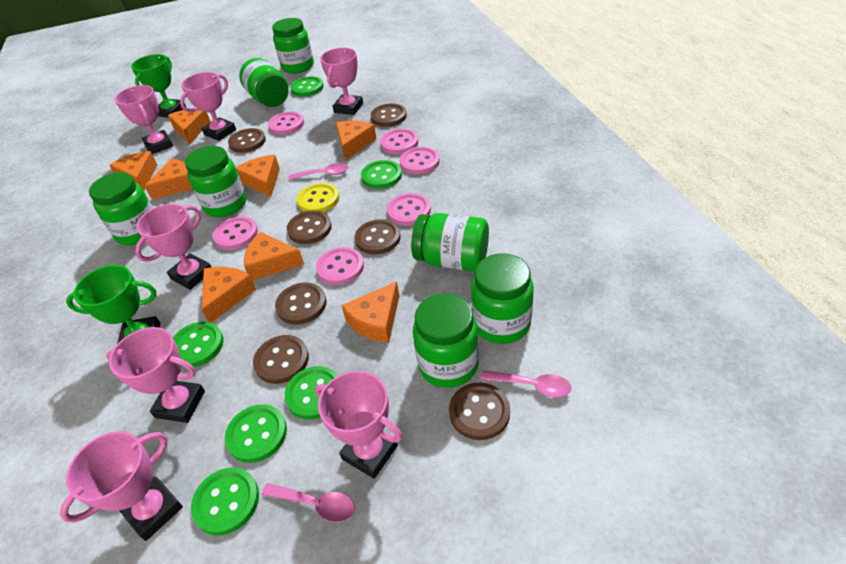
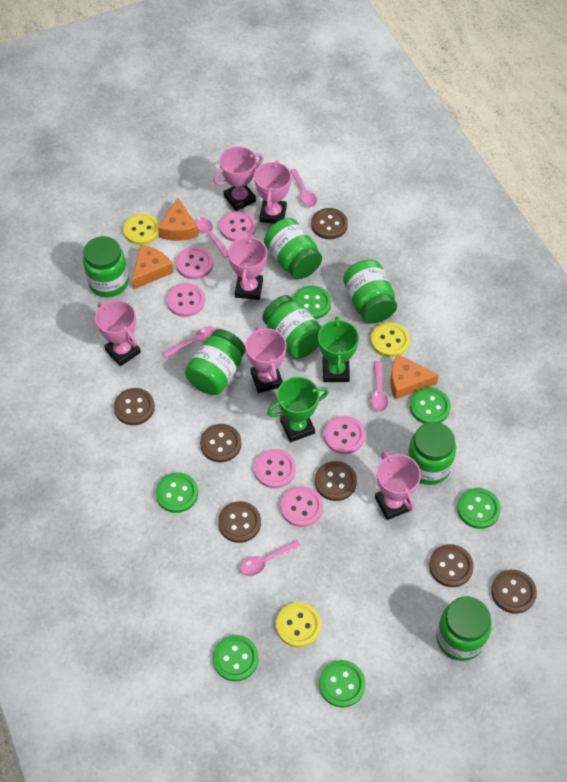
orange cheese: 8 -> 3
pink spoon: 3 -> 5
pink trophy: 7 -> 6
yellow button: 1 -> 3

